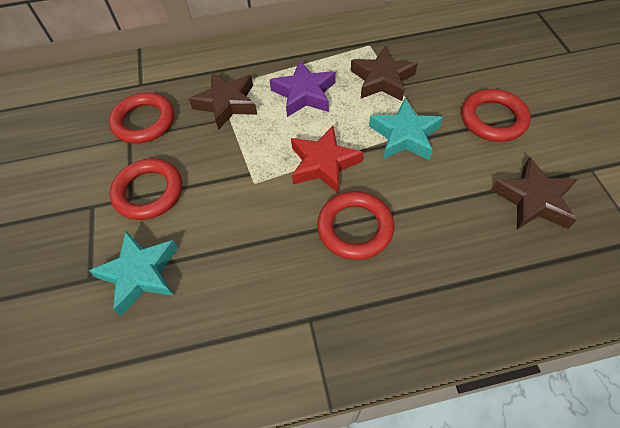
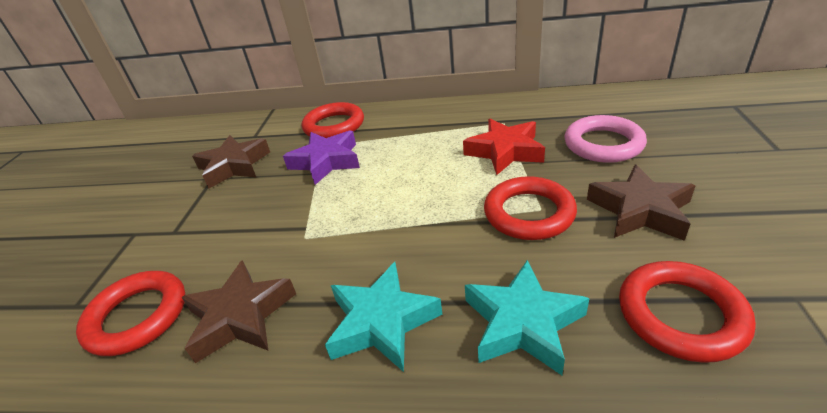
pink ring: 0 -> 1

